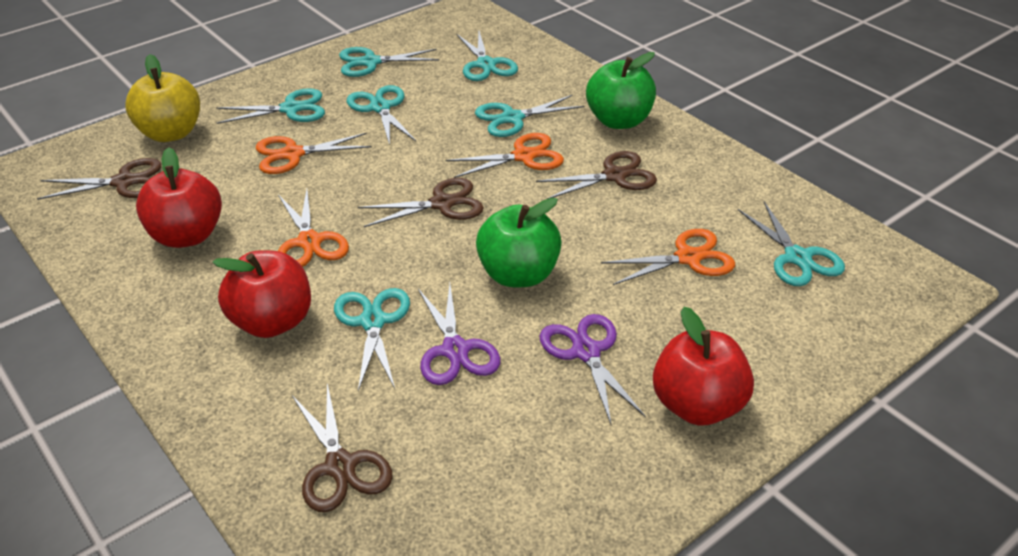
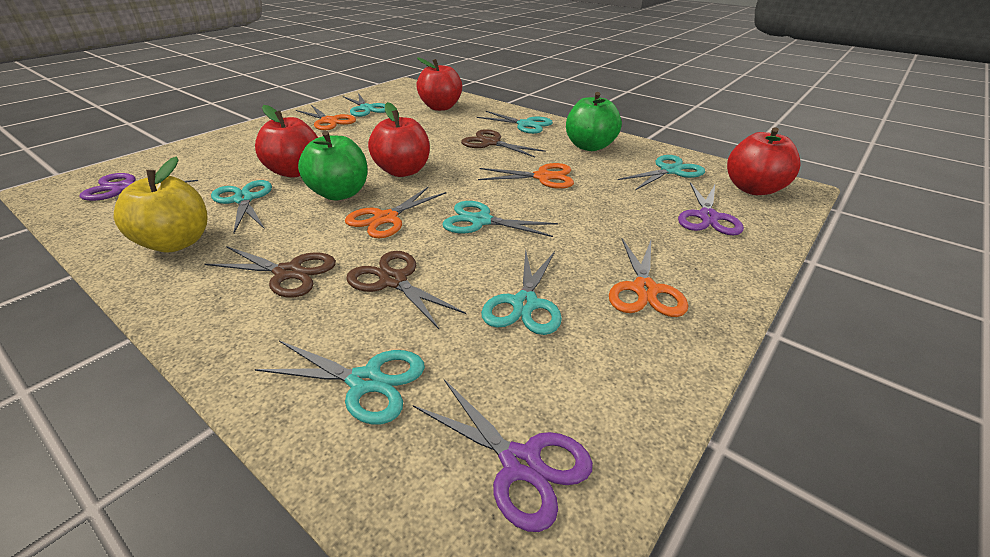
brown scissors: 4 -> 3
purple scissors: 2 -> 3
red apple: 3 -> 4

